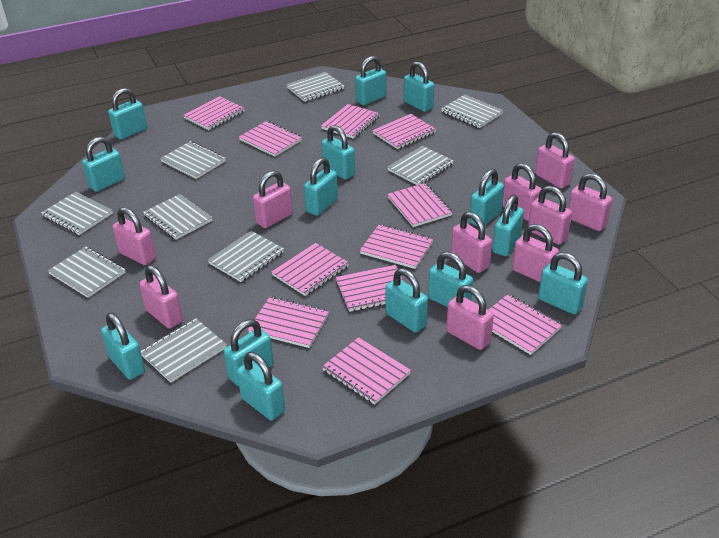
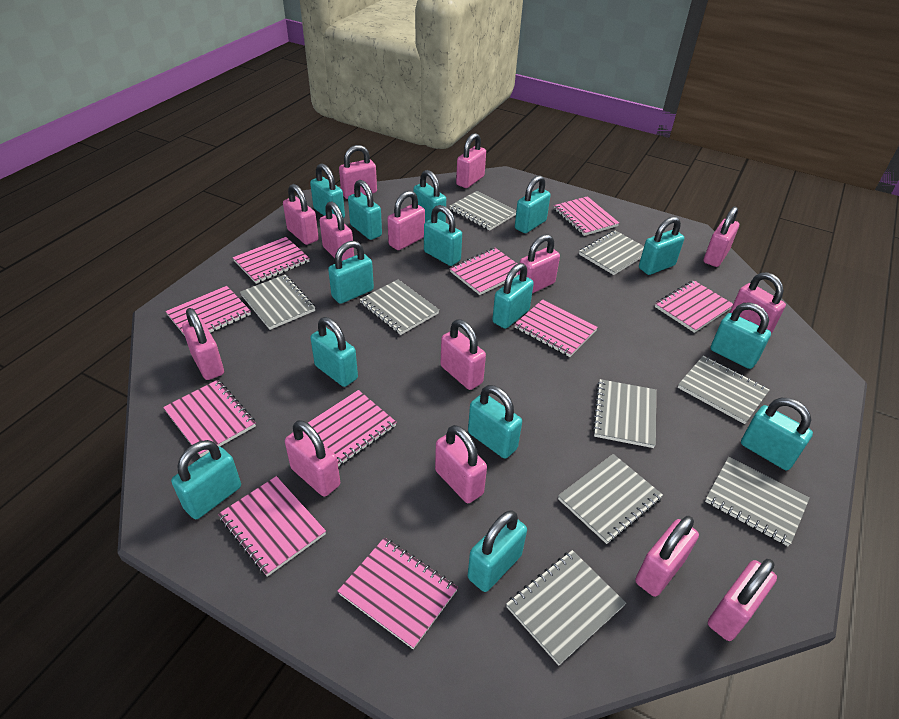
pink notebook: 11 -> 10
pink padlock: 10 -> 14

